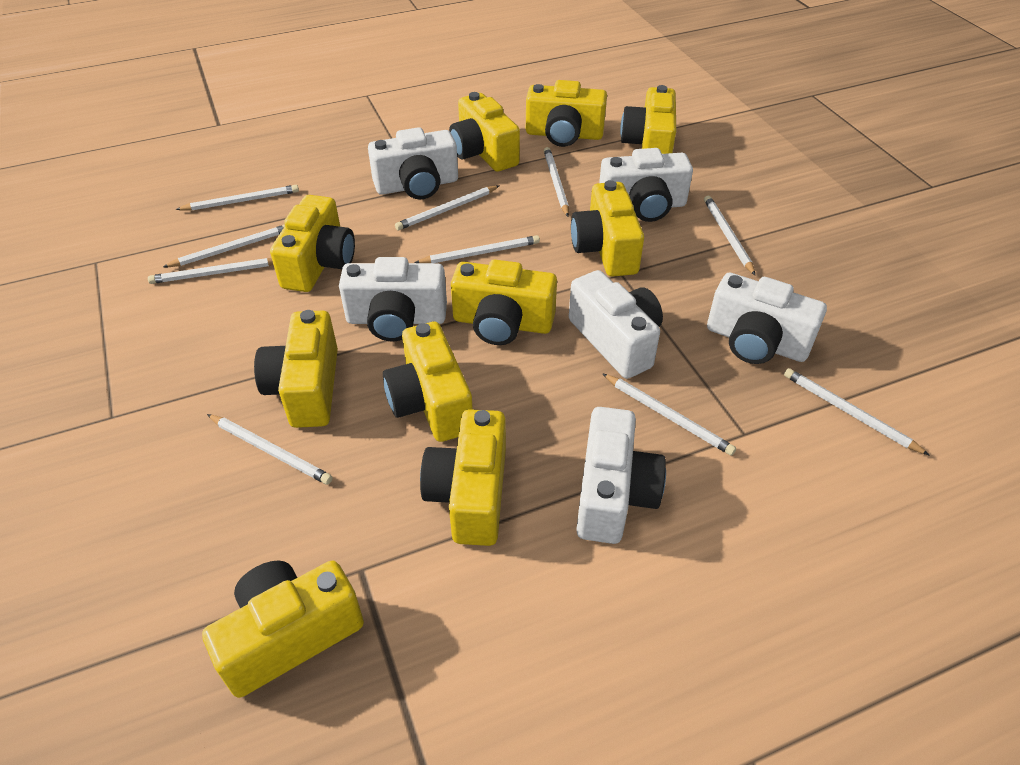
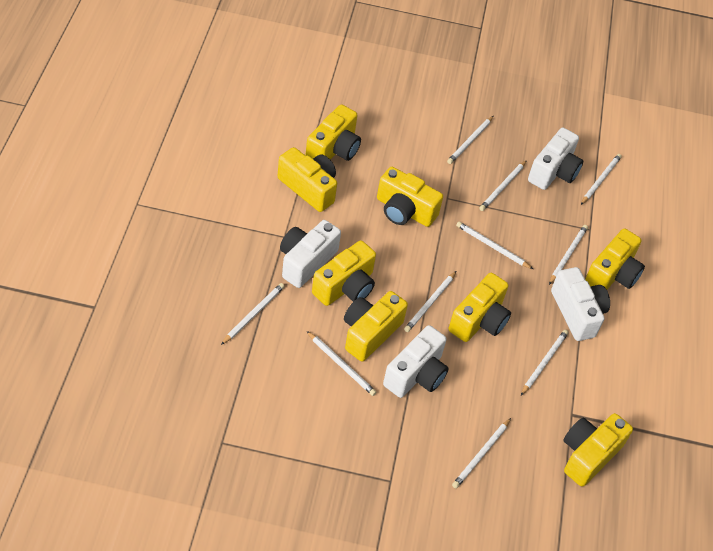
white camera: 6 -> 4
yellow camera: 10 -> 8

